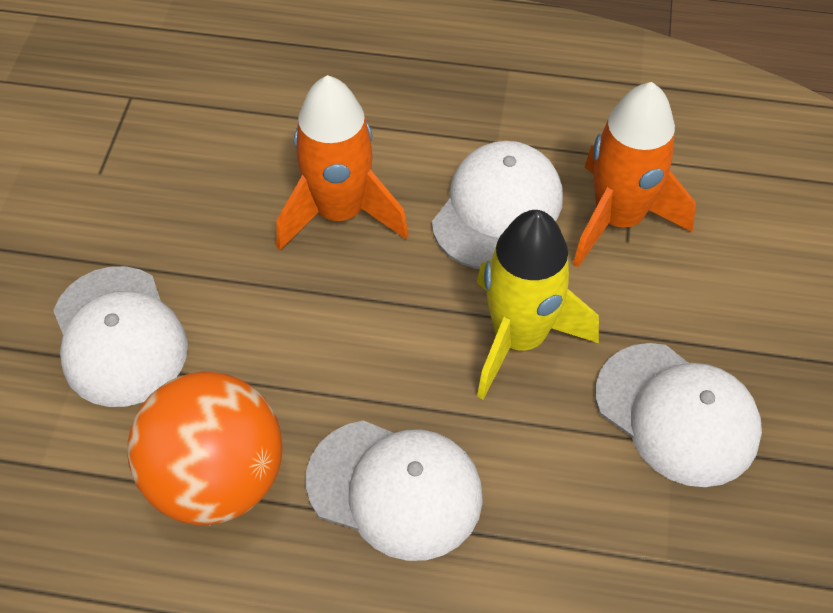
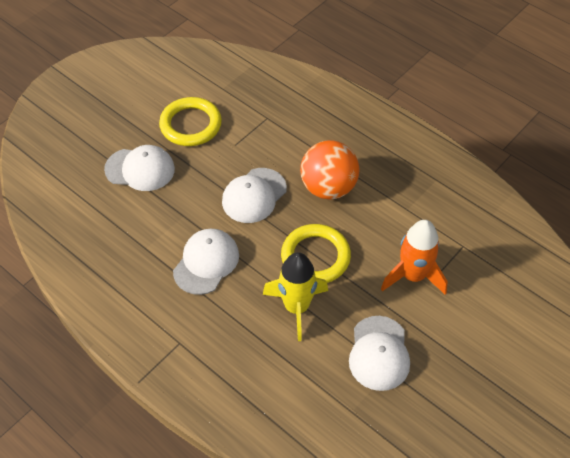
orange rocket: 2 -> 1
yellow ring: 0 -> 2

